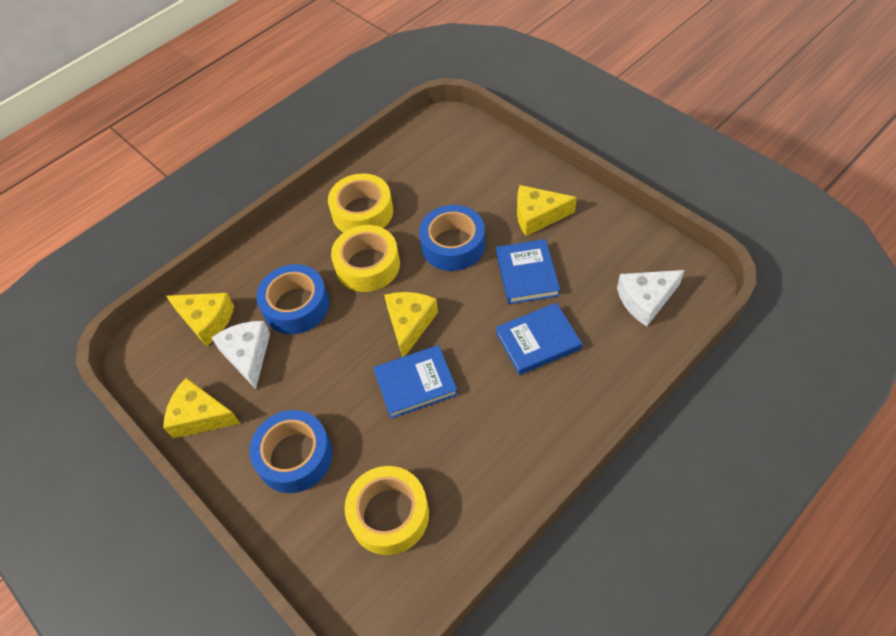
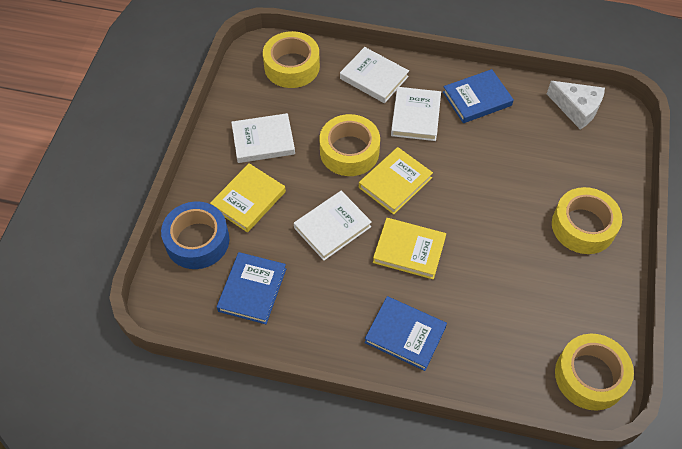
blue tape: 3 -> 1
white book: 0 -> 4
white cheese: 2 -> 1
yellow book: 0 -> 3
yellow cheese: 4 -> 0
yellow tape: 3 -> 4

